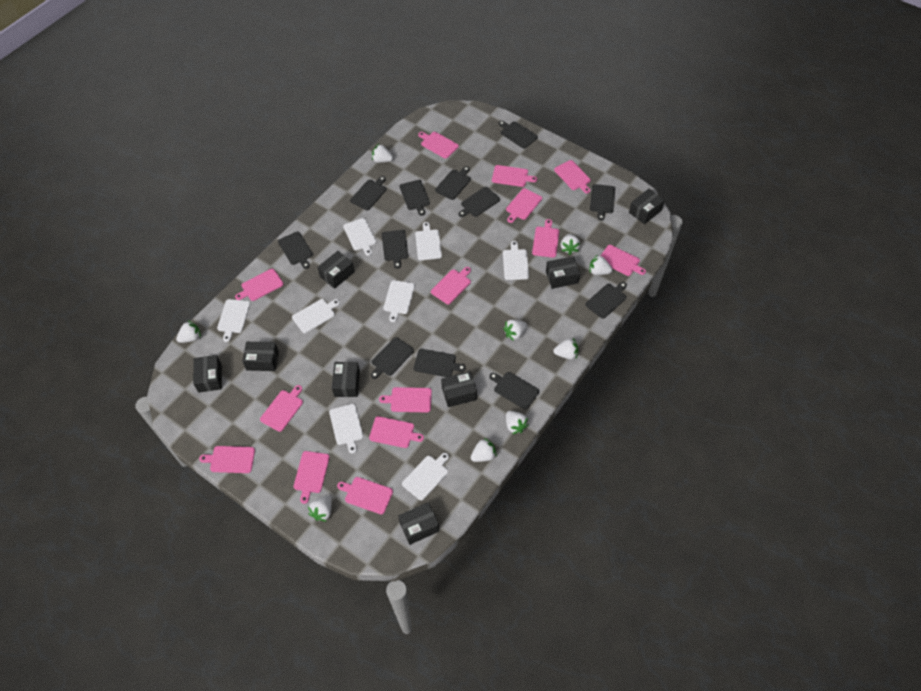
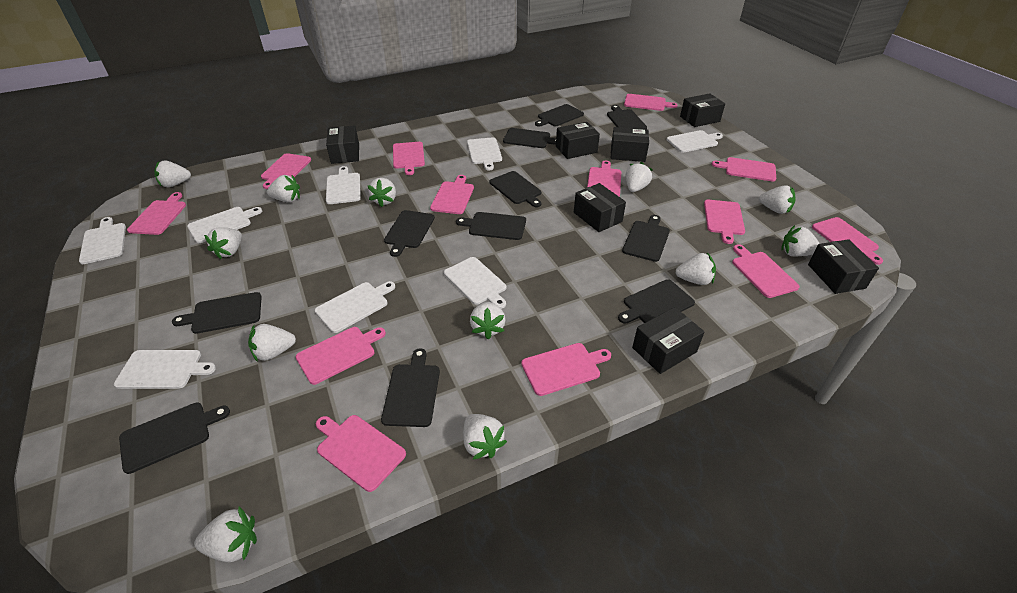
black box: 8 -> 7
black cutting board: 12 -> 11
pink cutting board: 14 -> 13
white strawberry: 9 -> 12

